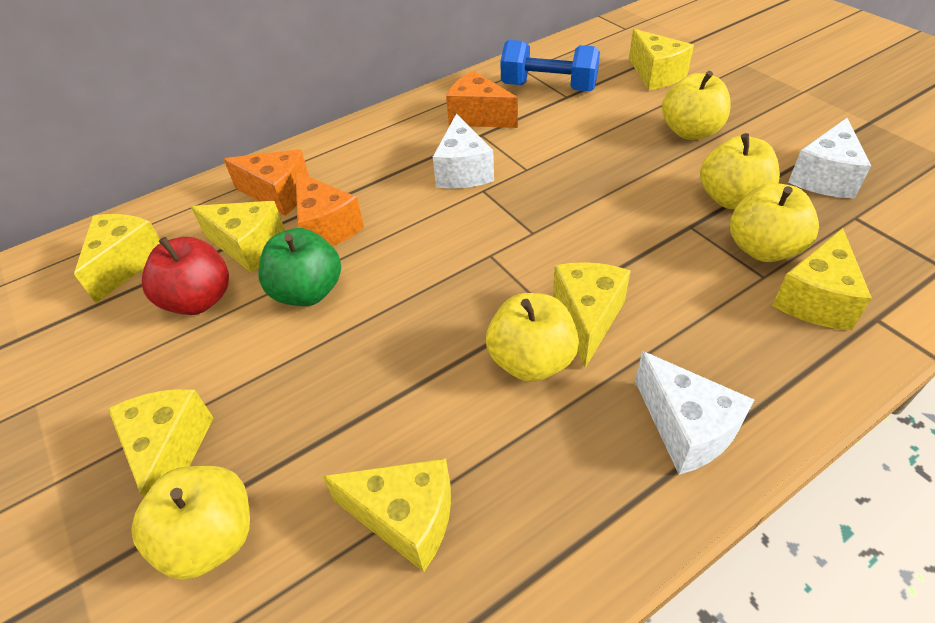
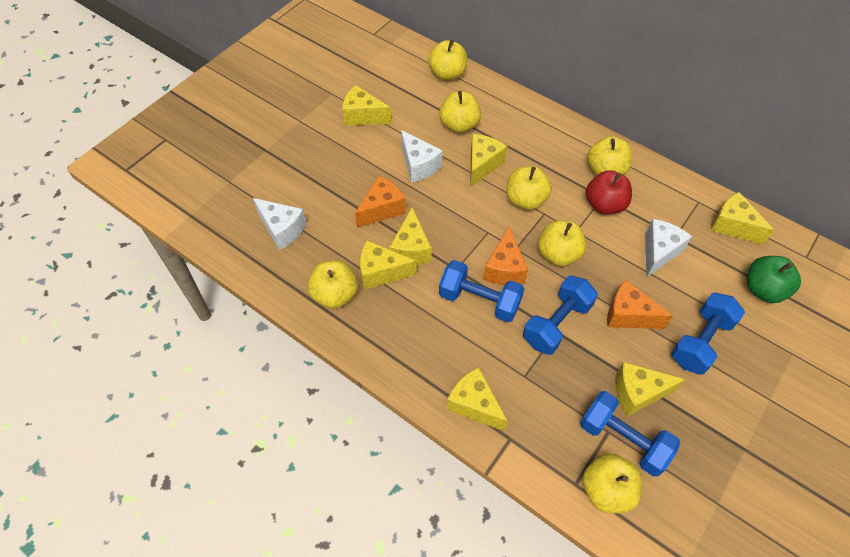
blue dumbbell: 1 -> 4
yellow apple: 5 -> 7

